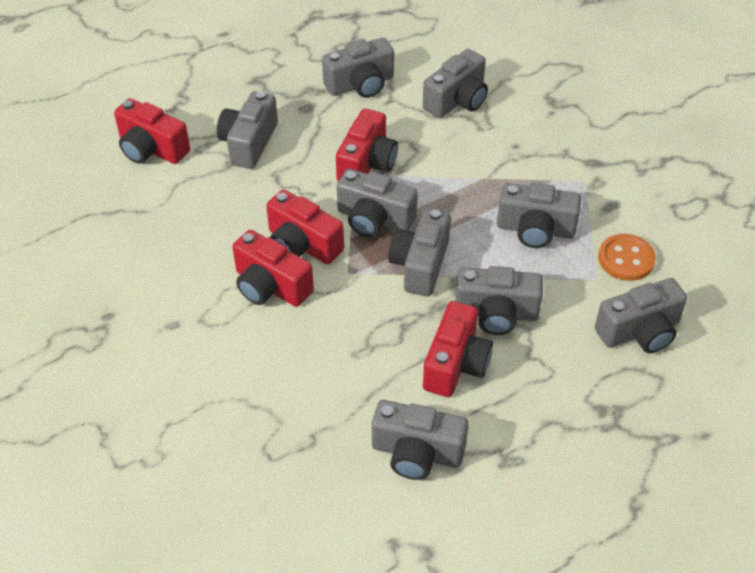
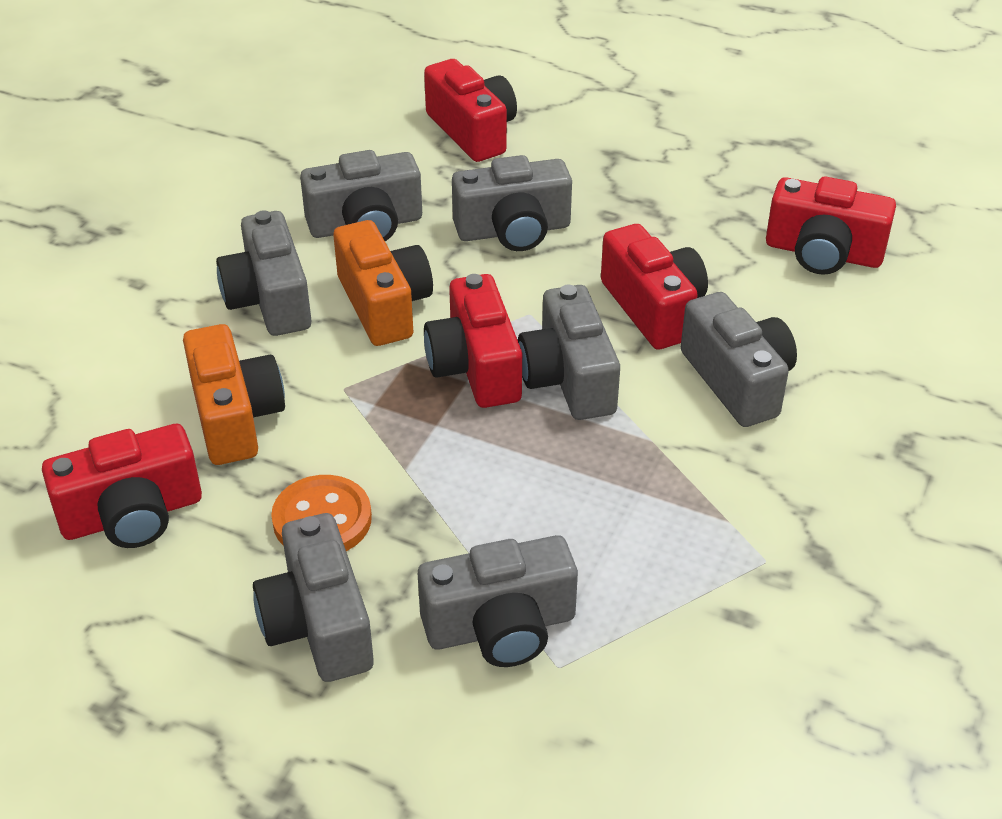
grey camera: 9 -> 7
orange camera: 0 -> 2

